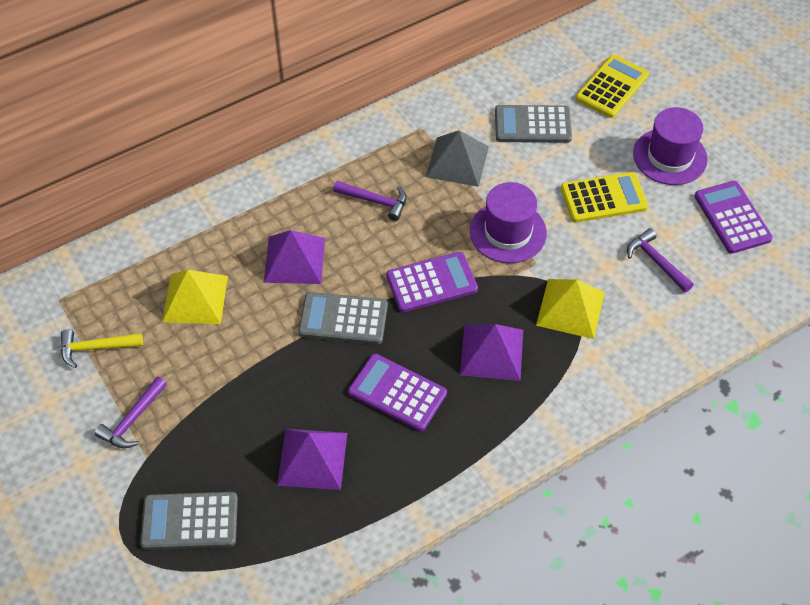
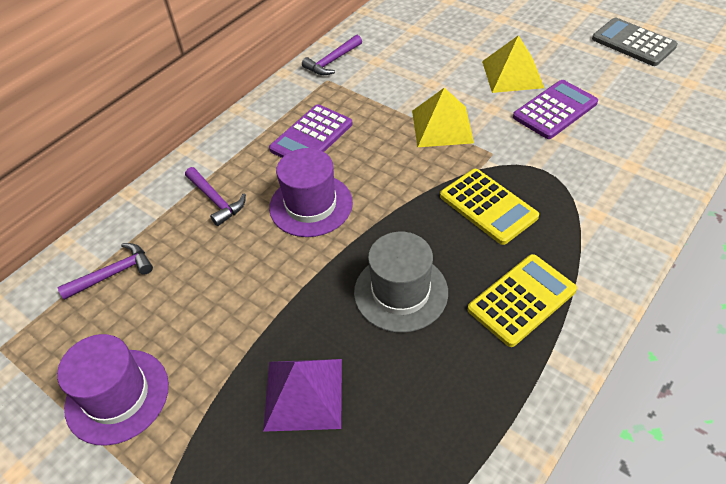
grey calculator: 3 -> 1
grey hat: 0 -> 1
grey pyramid: 1 -> 0
purple calculator: 3 -> 2
purple pyramid: 3 -> 1
yellow hammer: 1 -> 0

